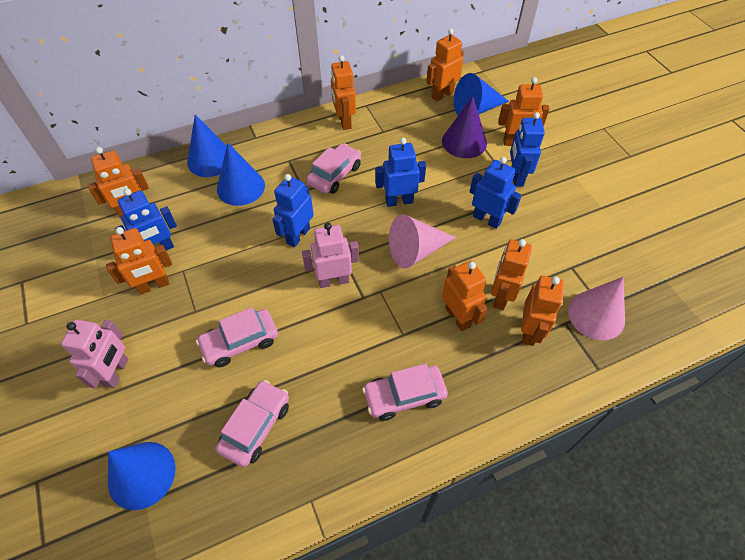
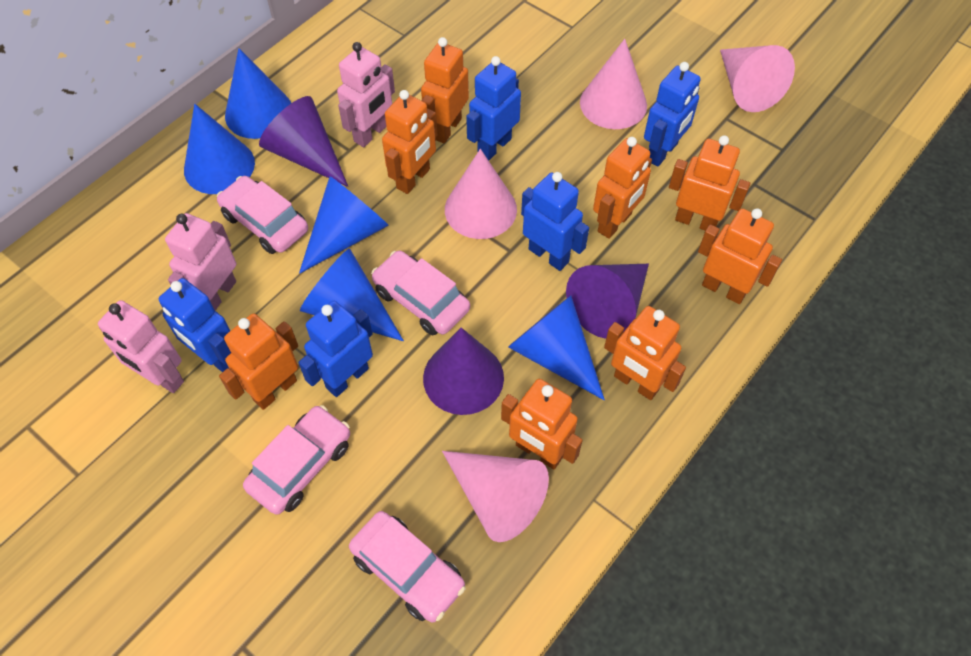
blue cone: 4 -> 5
pink cone: 2 -> 4
pink robot: 2 -> 3
purple cone: 1 -> 3

